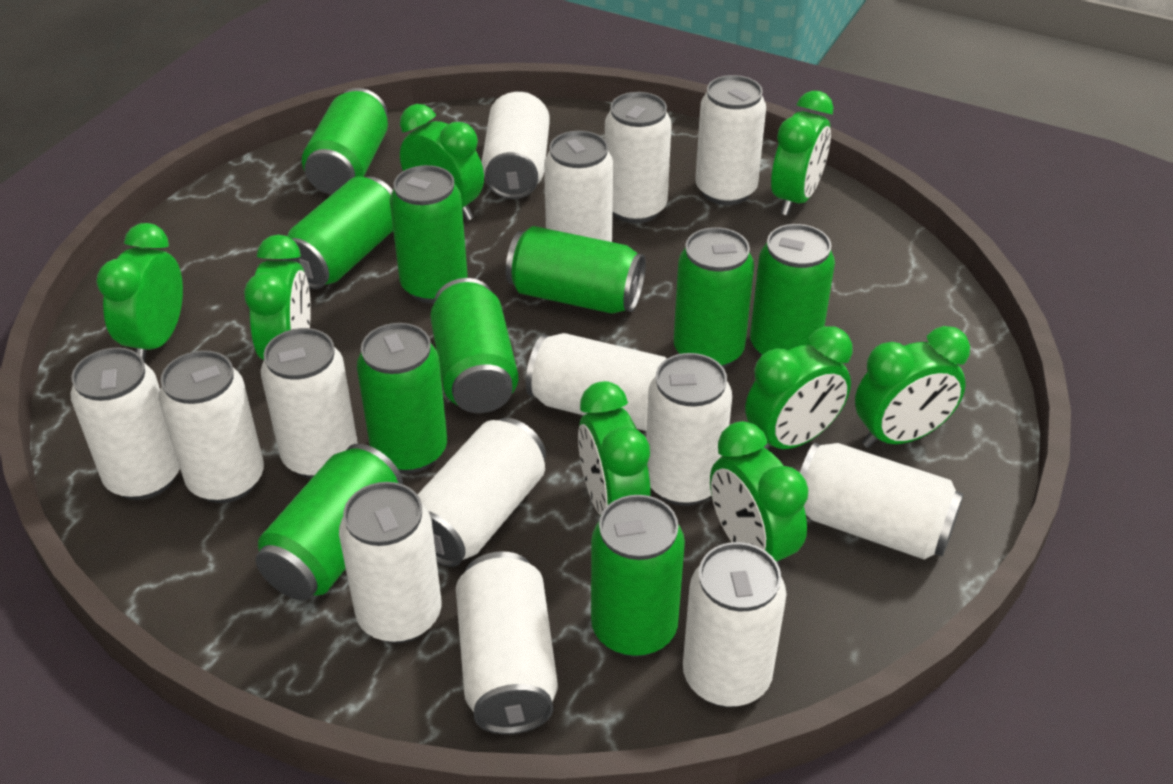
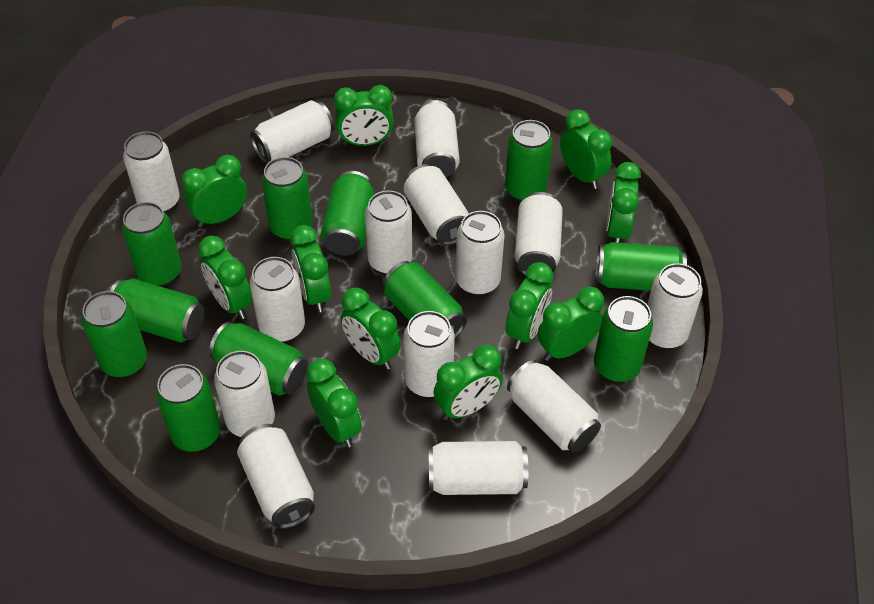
green can: 10 -> 11
green clock: 8 -> 11

